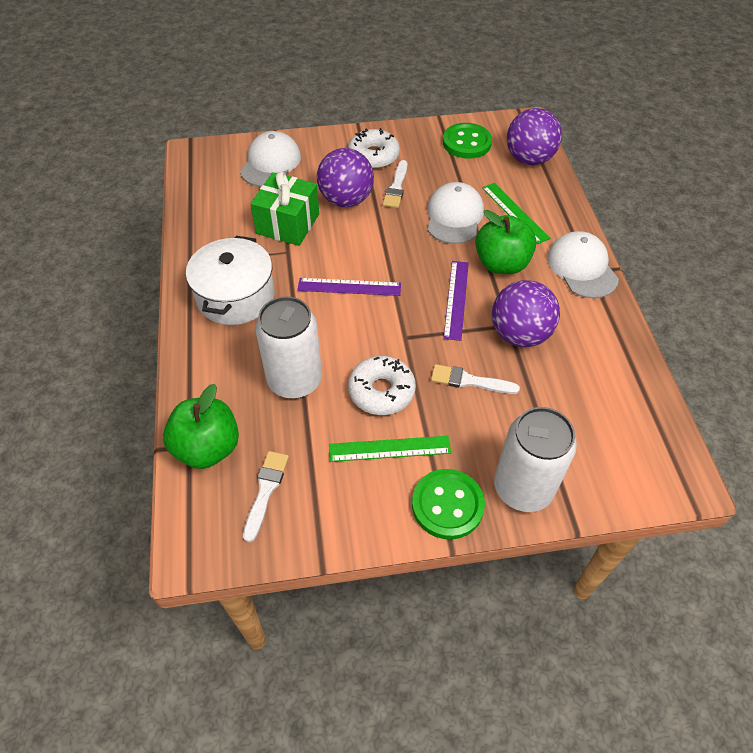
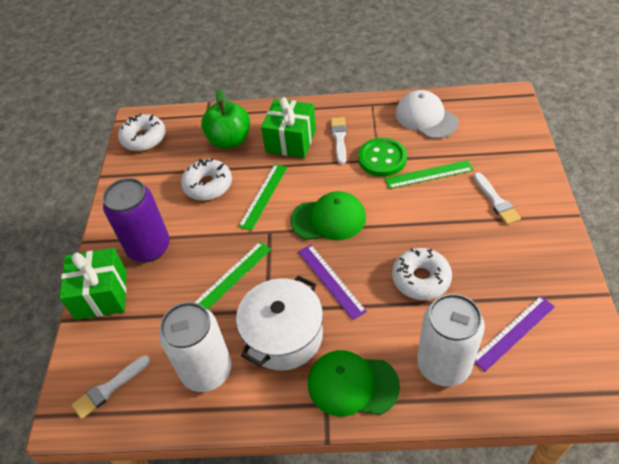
green apple: 2 -> 1
green button: 2 -> 1
green cap: 0 -> 2
green gift: 1 -> 2
green ruler: 2 -> 3
purple ball: 3 -> 0
purple can: 0 -> 1
white cap: 3 -> 1
white donut: 2 -> 3

